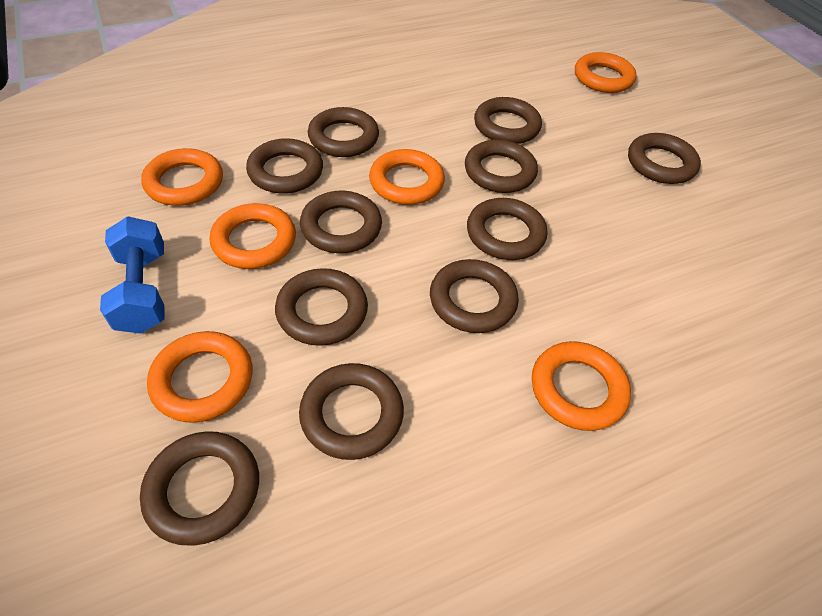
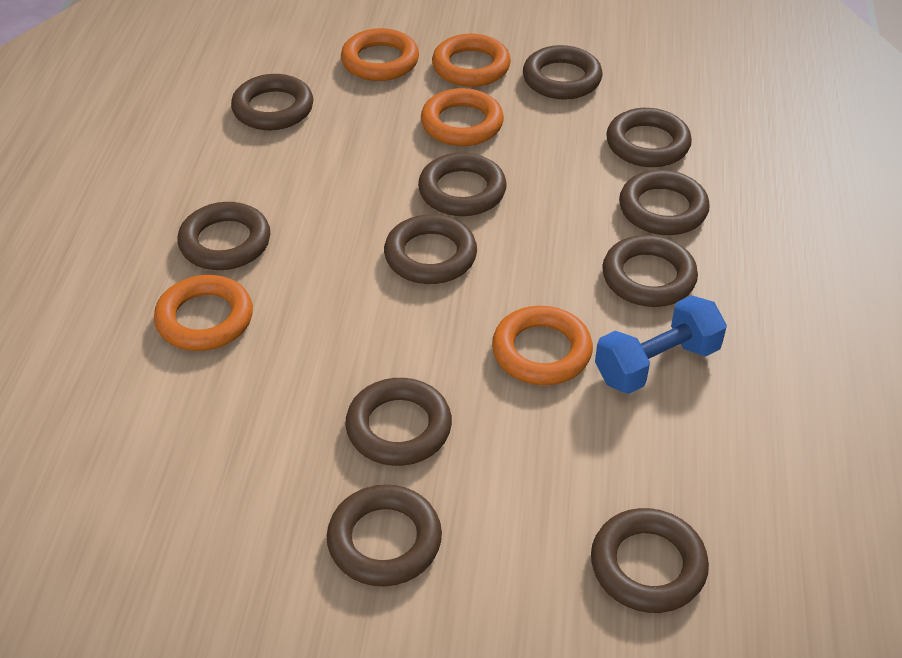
orange ring: 6 -> 5

